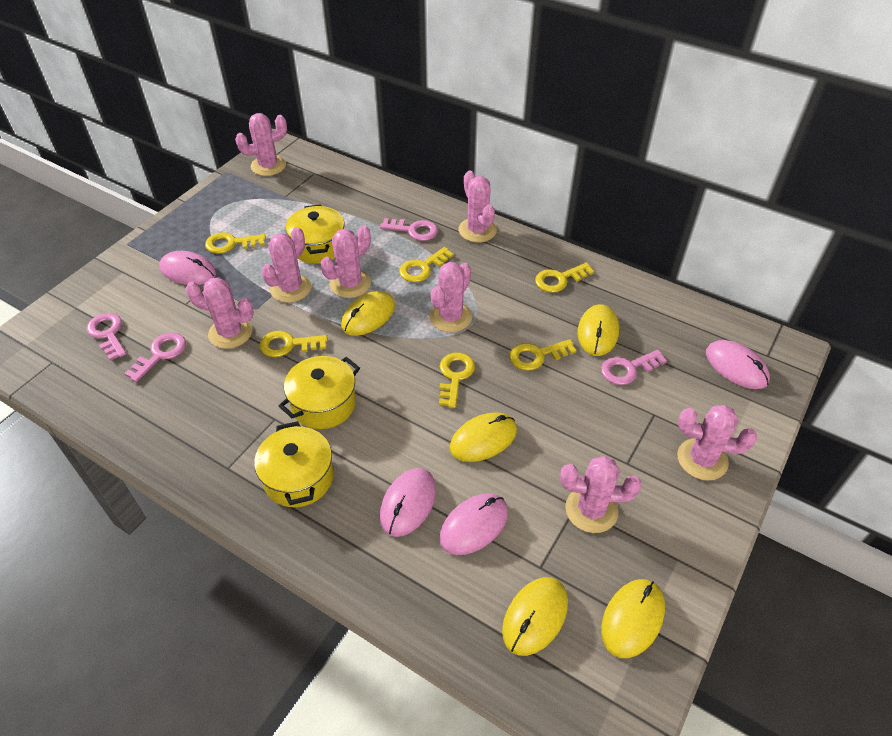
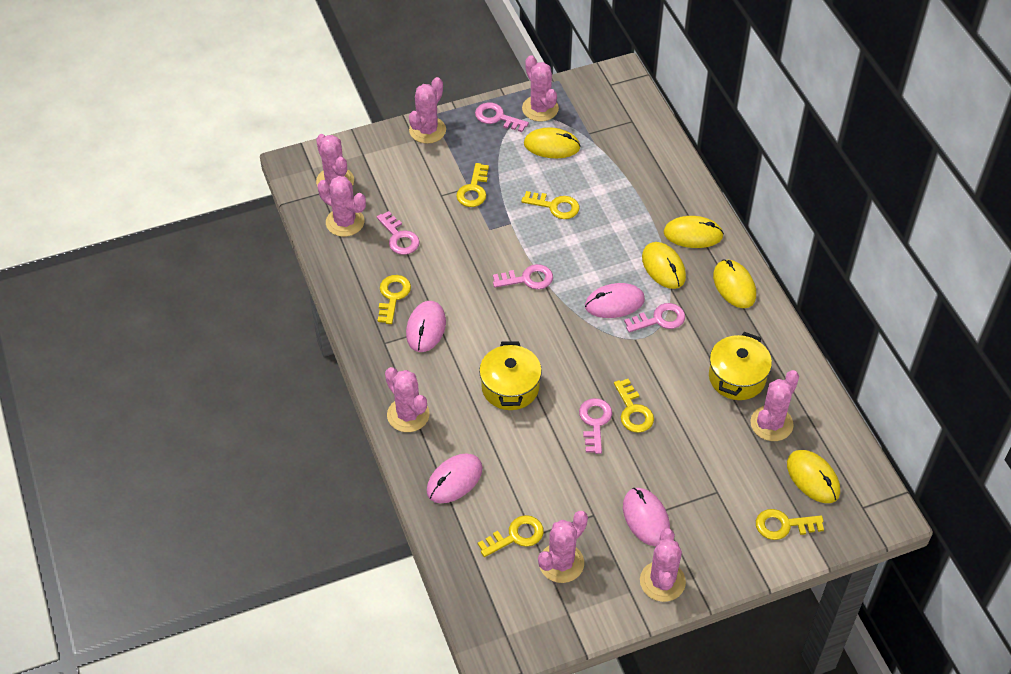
pink key: 4 -> 5
yellow pot: 3 -> 2

